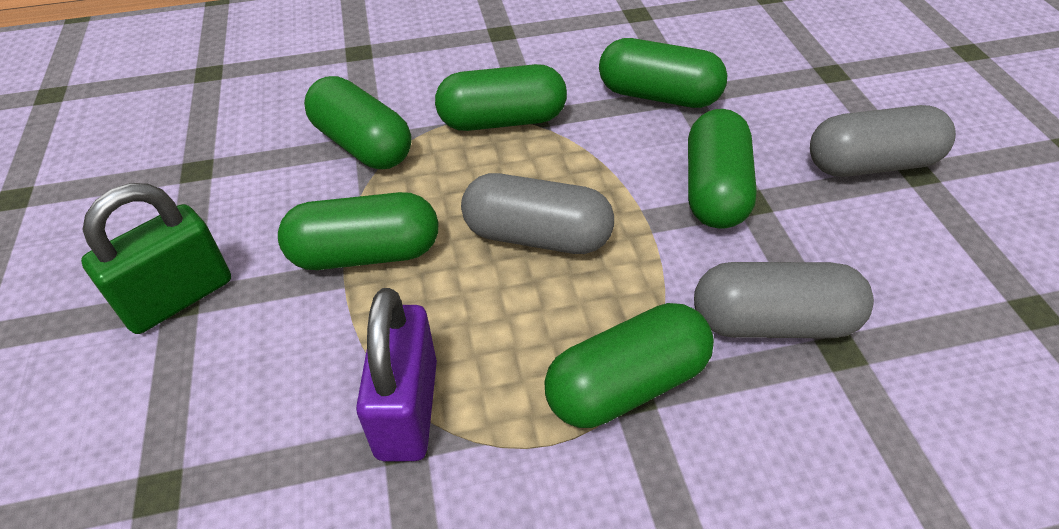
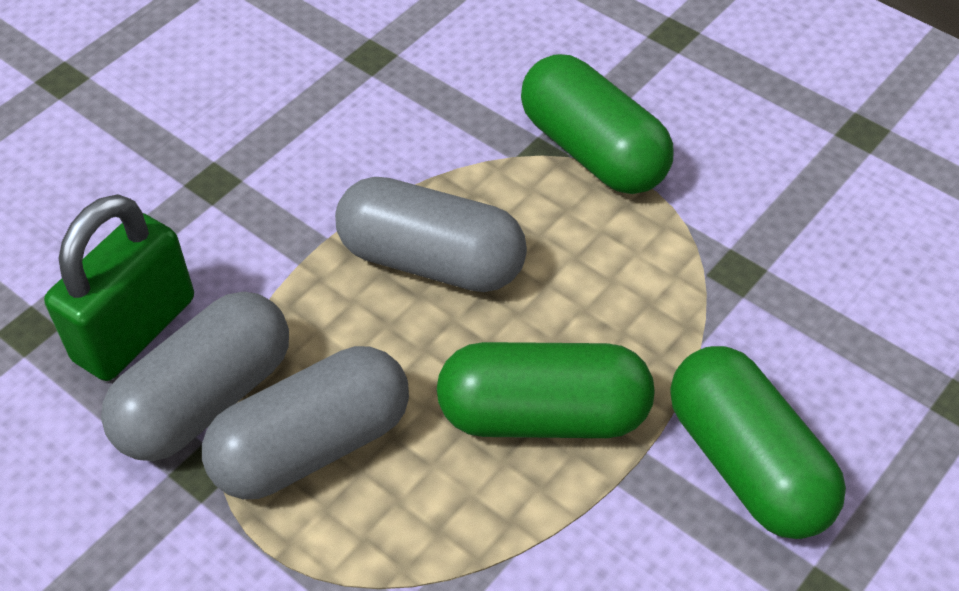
green capsule: 6 -> 3
purple padlock: 1 -> 0

